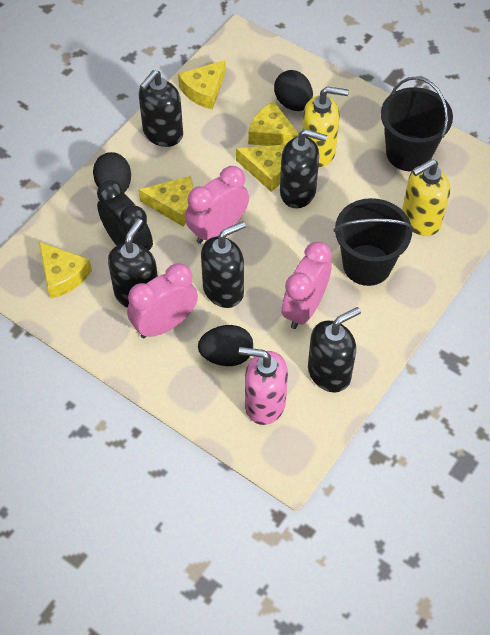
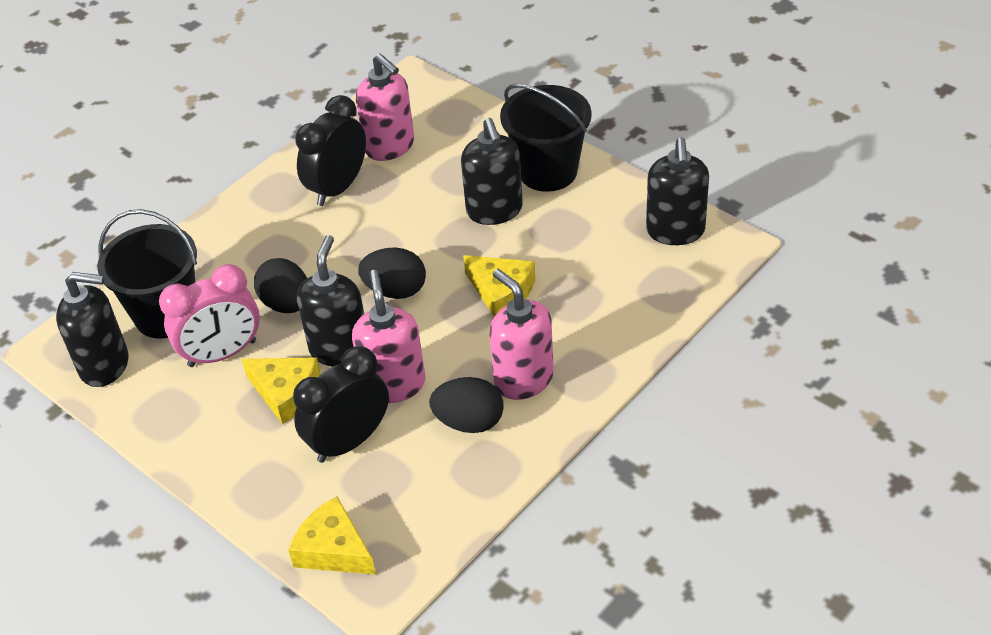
black clock: 1 -> 2
black soap dispenser: 5 -> 4
pink clock: 3 -> 1
pink soap dispenser: 1 -> 3
yellow cheese: 5 -> 3
yellow soap dispenser: 2 -> 0

